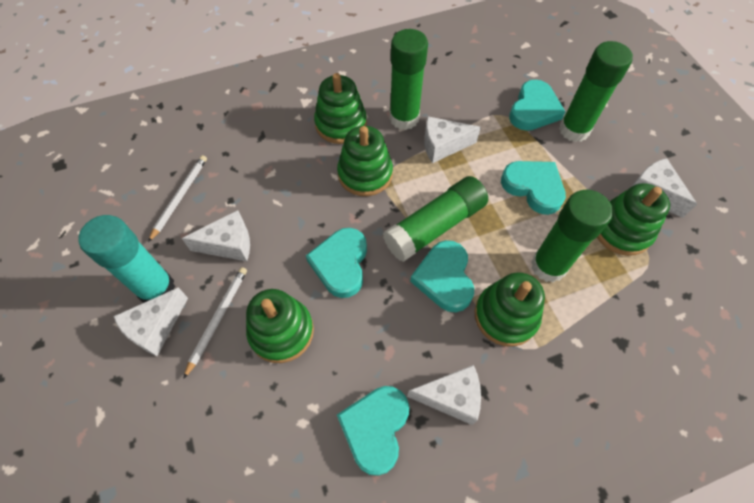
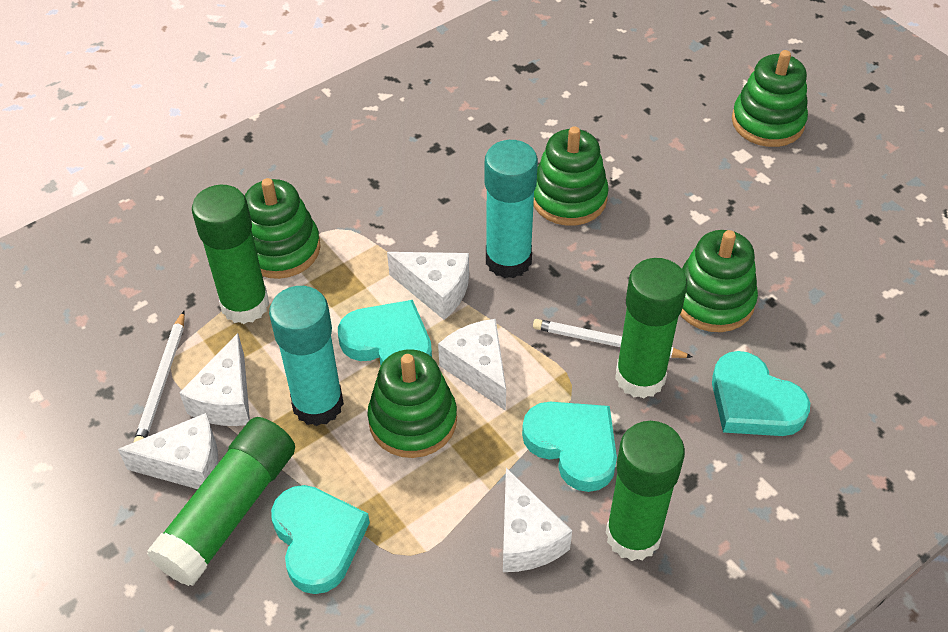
turquoise glue stick: 1 -> 2
turquoise heart: 5 -> 4

